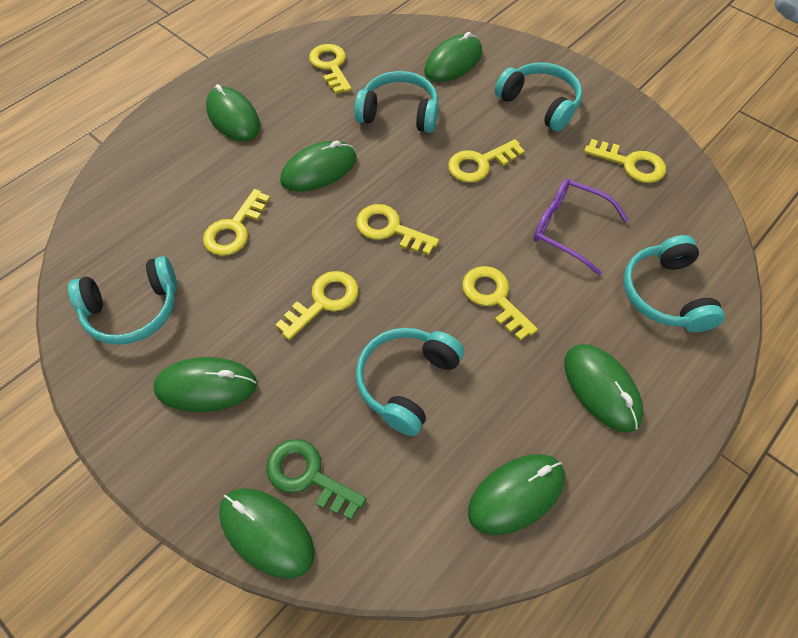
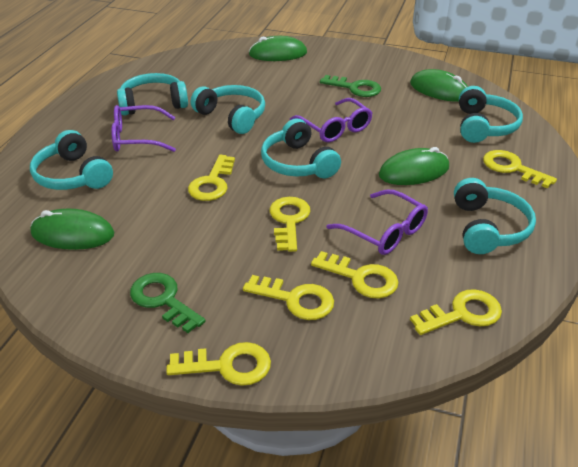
green key: 1 -> 2
green mouse: 7 -> 4
purple glasses: 1 -> 3
turquoise headphones: 5 -> 6

